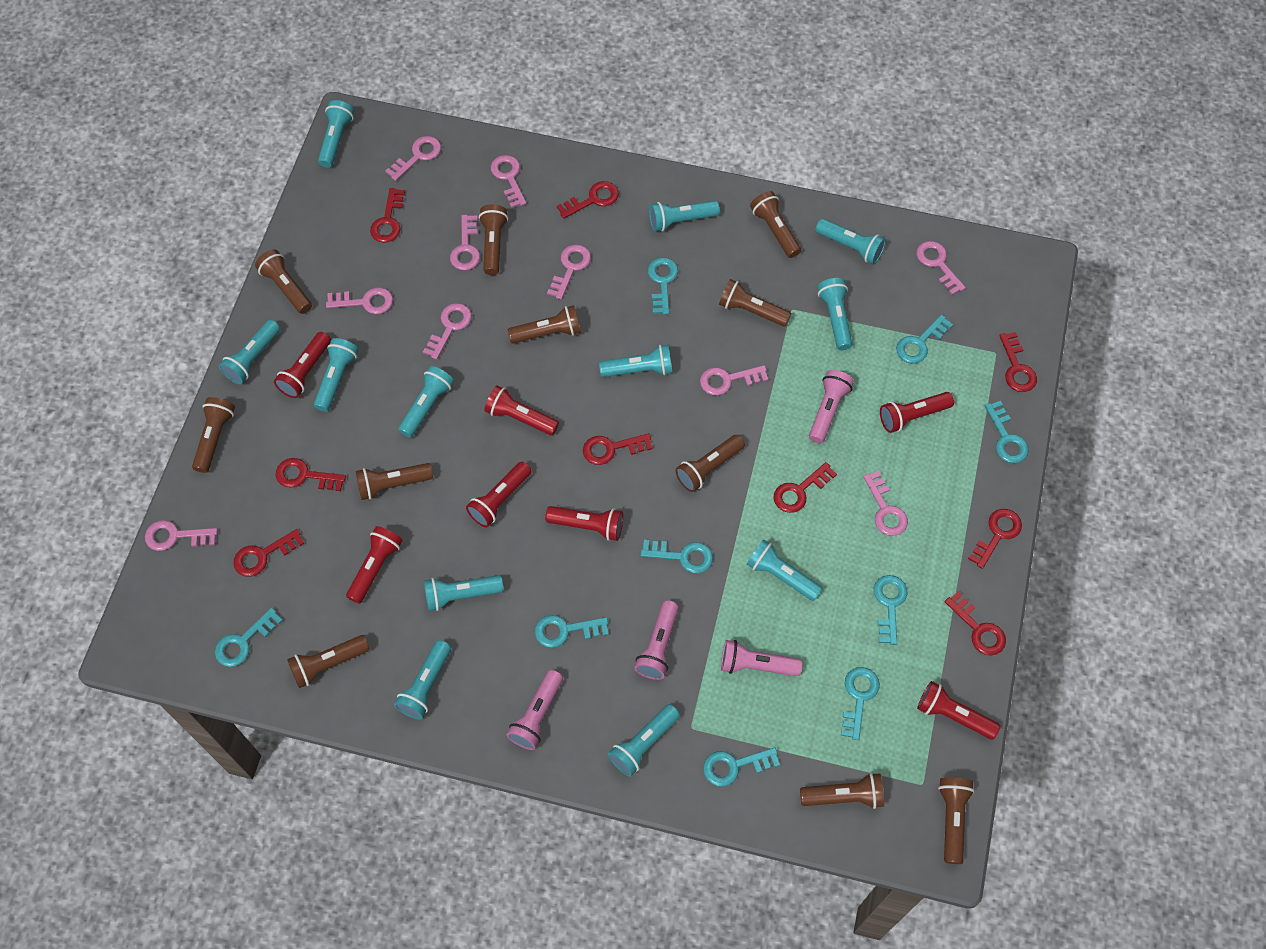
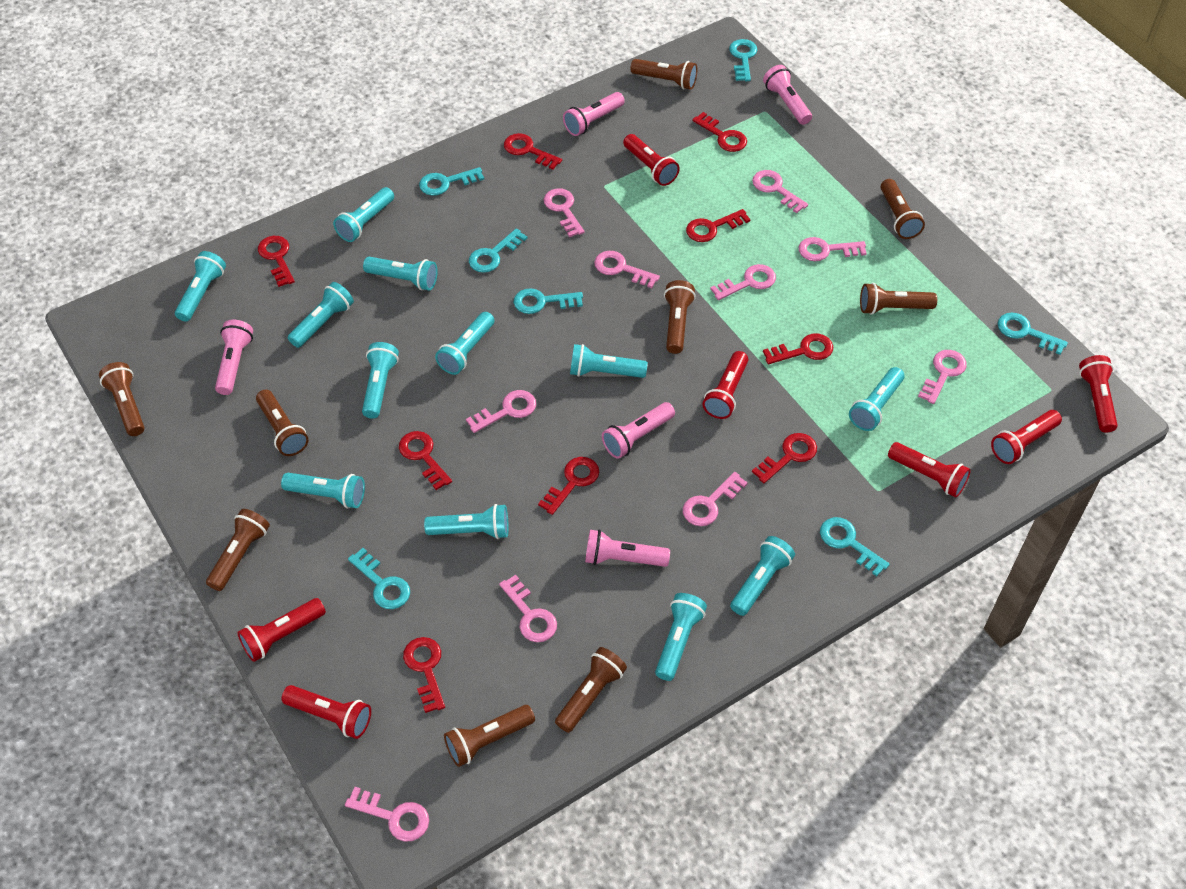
brown flashlight: 11 -> 9
pink flashlight: 4 -> 5
turquoise key: 9 -> 7

